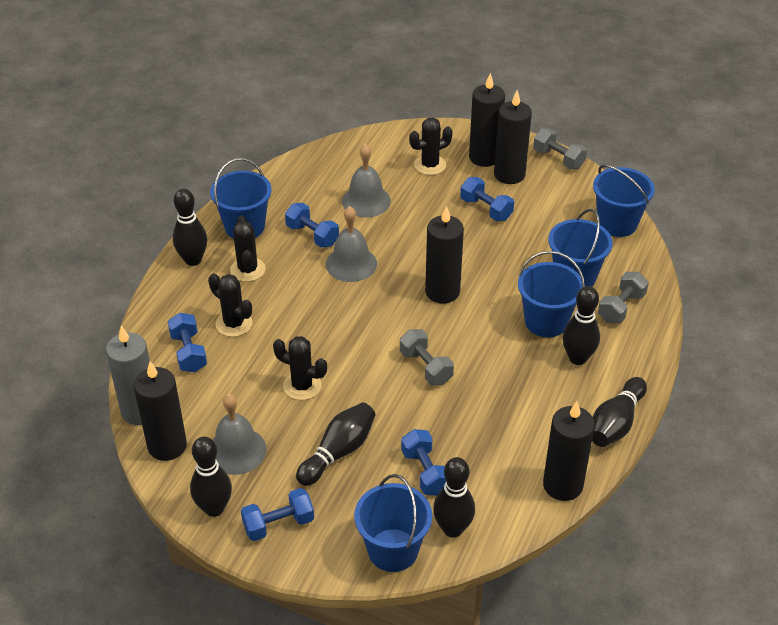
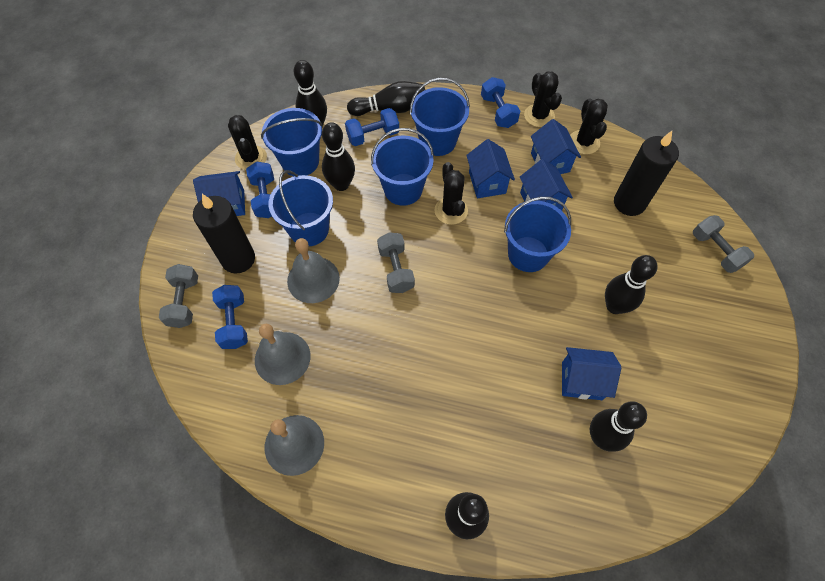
black candle: 5 -> 2
blue dumbbell: 5 -> 4
blue house: 0 -> 5
grey candle: 1 -> 0

